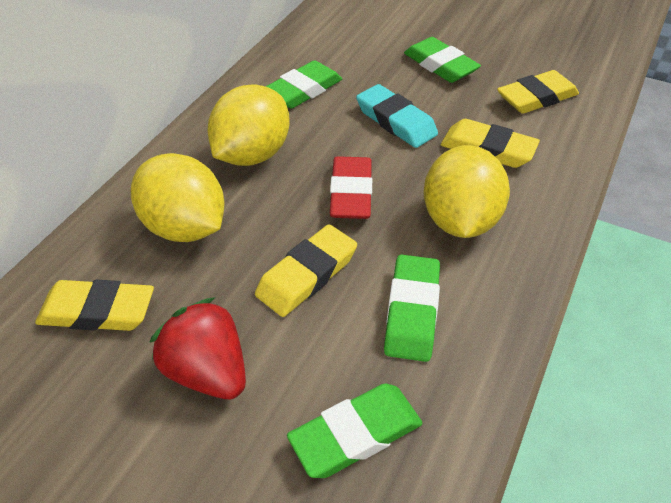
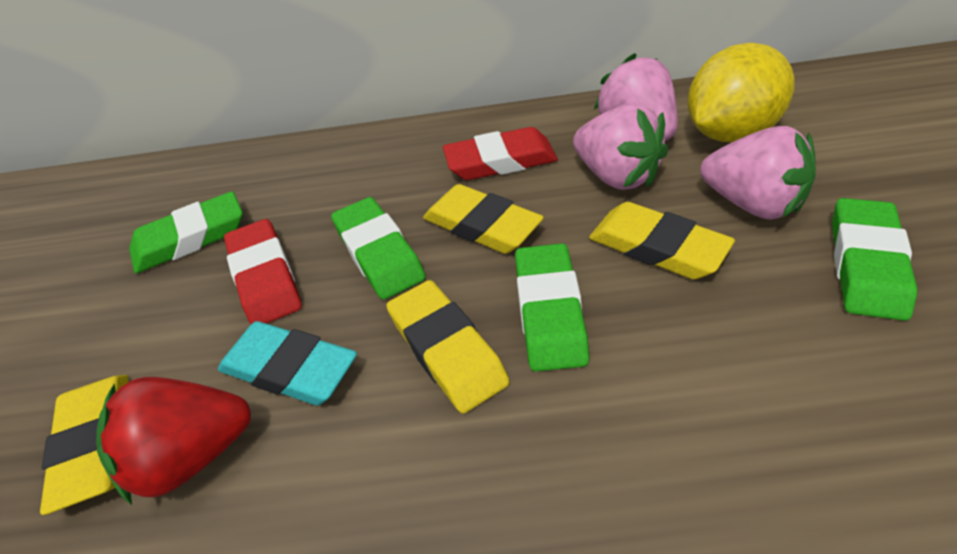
pink strawberry: 0 -> 3
red eraser: 1 -> 2
yellow lemon: 3 -> 1

